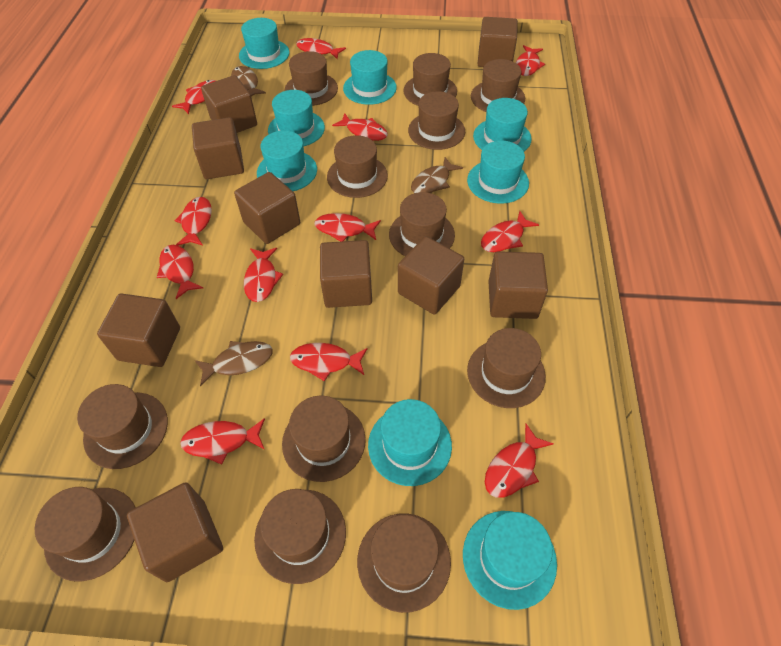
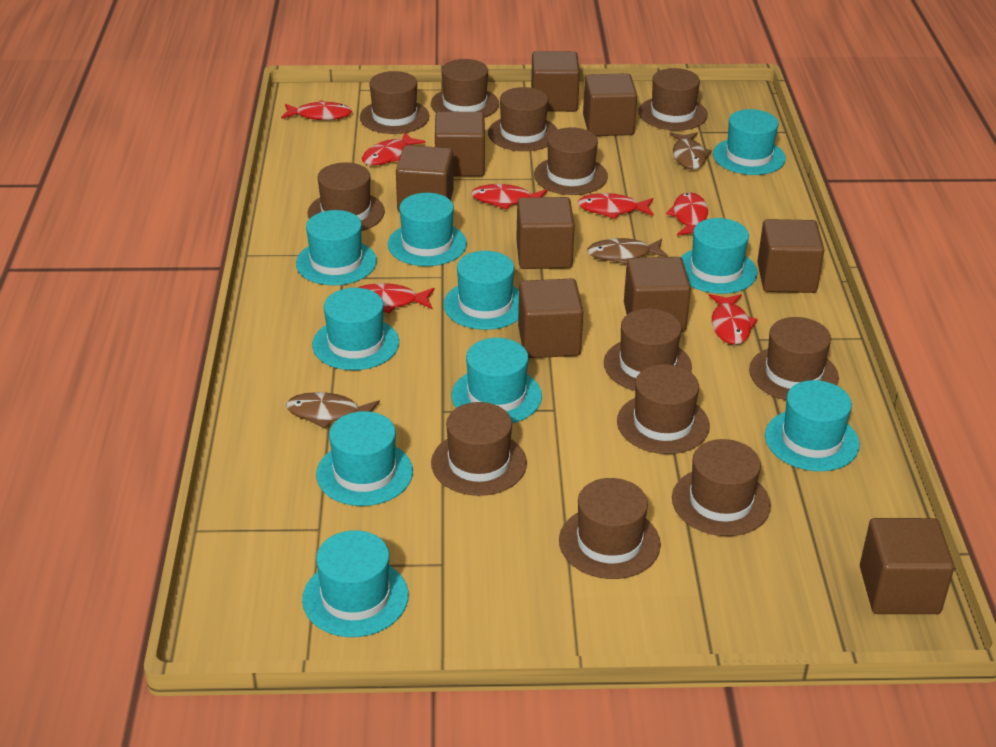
red fish: 12 -> 7
turquoise hat: 8 -> 10

